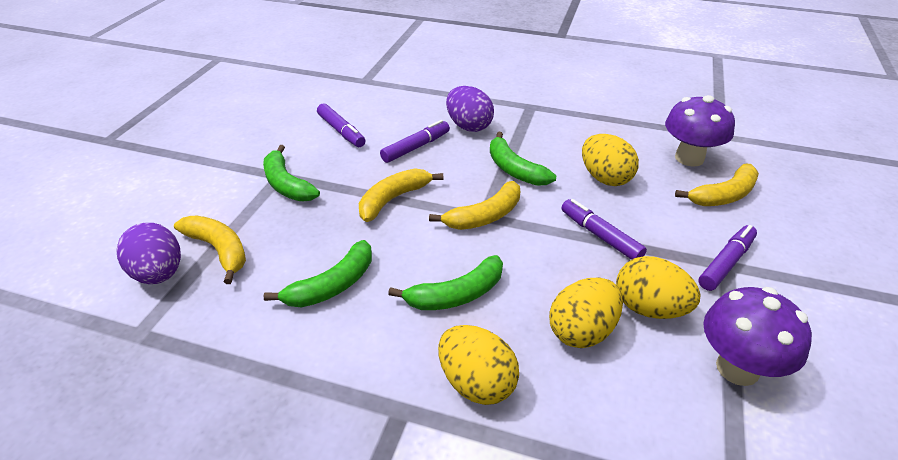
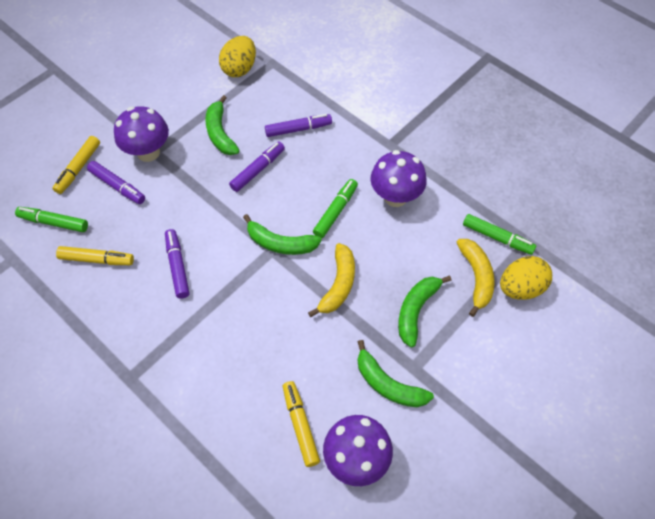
green marker: 0 -> 3
purple egg: 2 -> 0
purple mushroom: 2 -> 3
yellow banana: 4 -> 2
yellow egg: 4 -> 2
yellow marker: 0 -> 3

